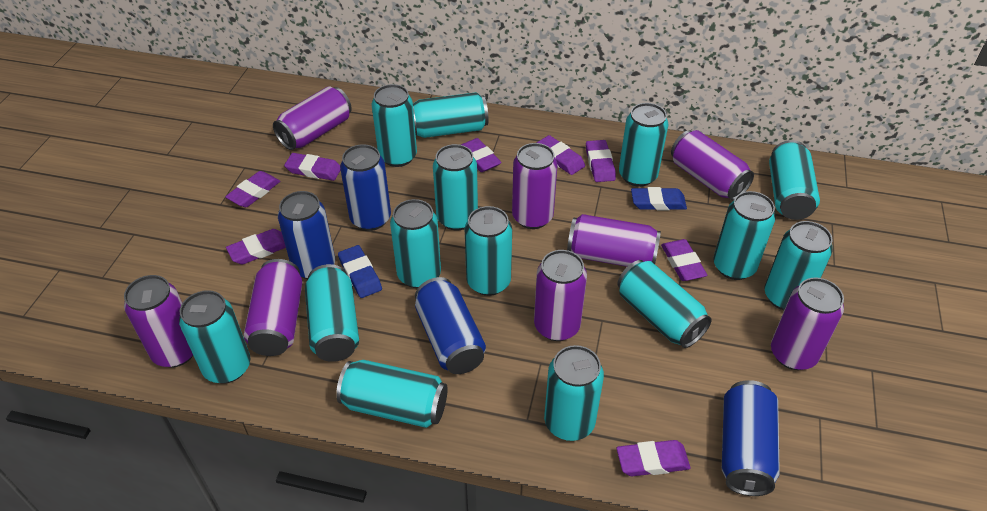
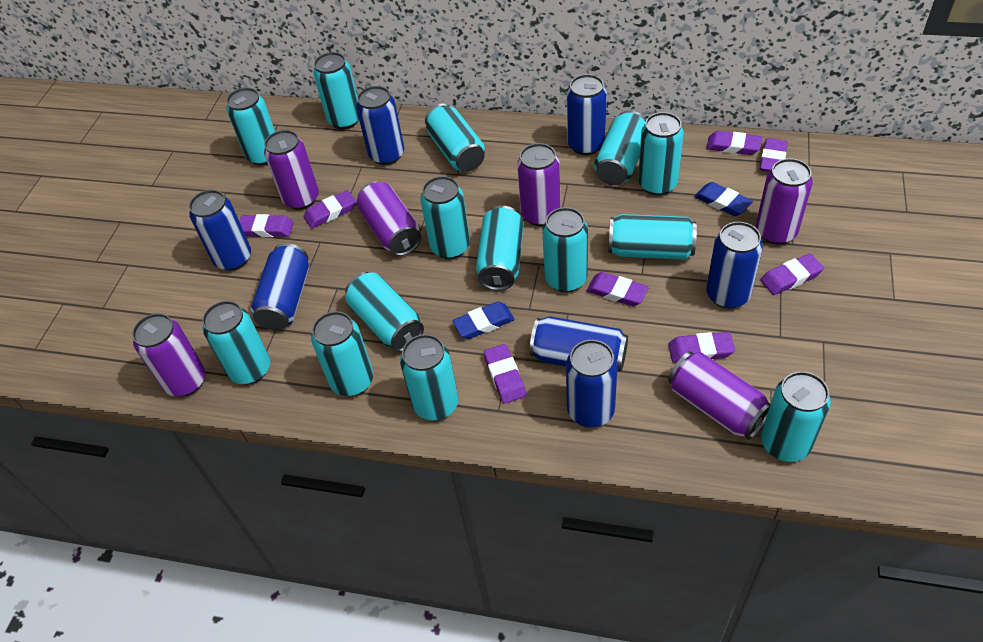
blue can: 4 -> 7
purple can: 8 -> 6

